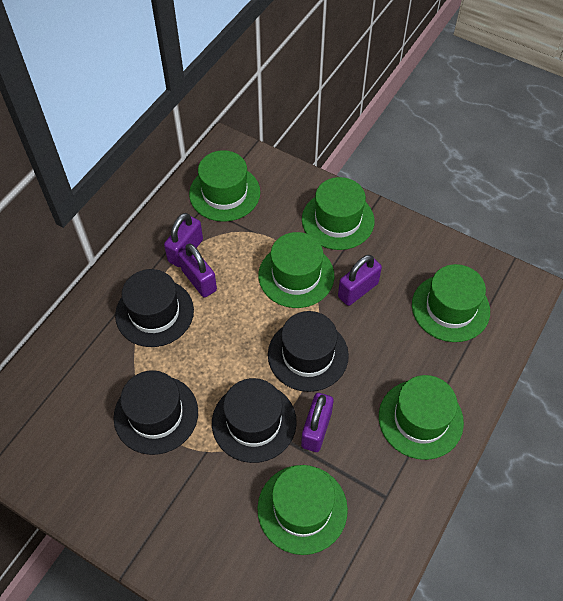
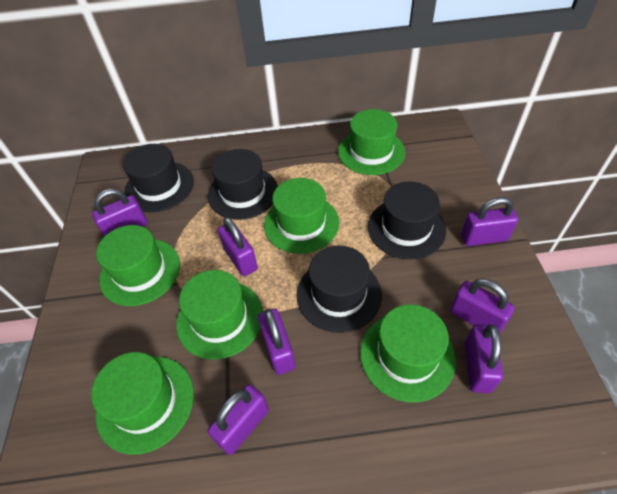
purple padlock: 4 -> 7

